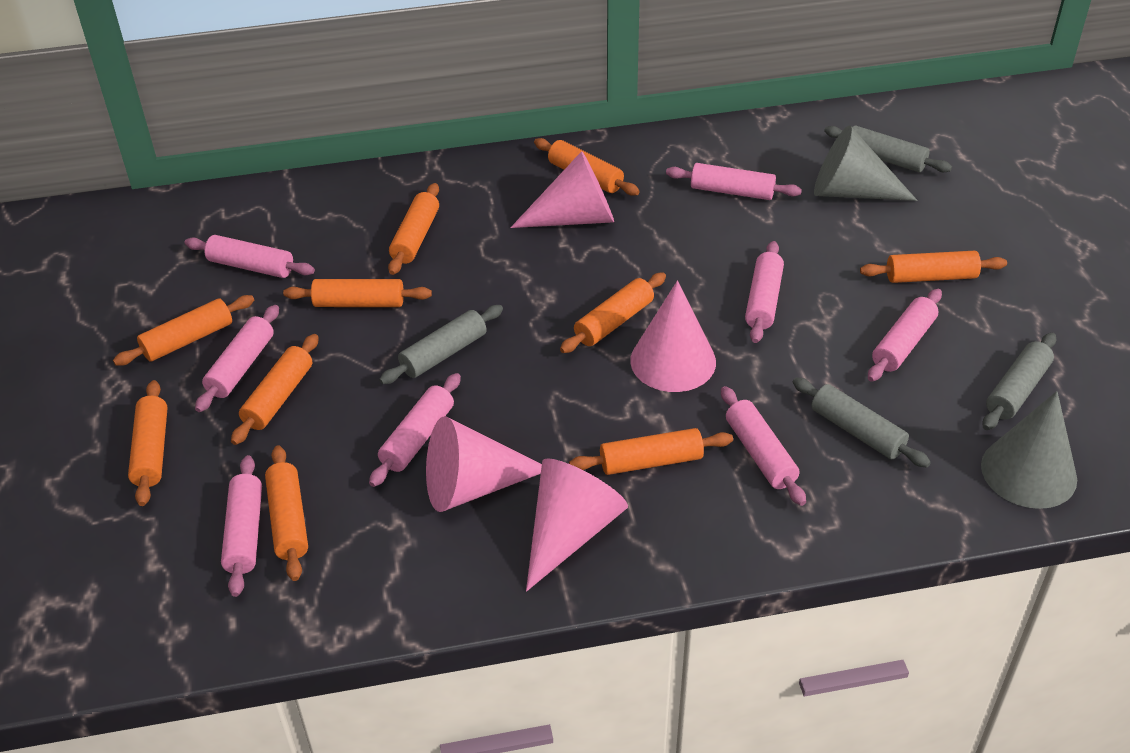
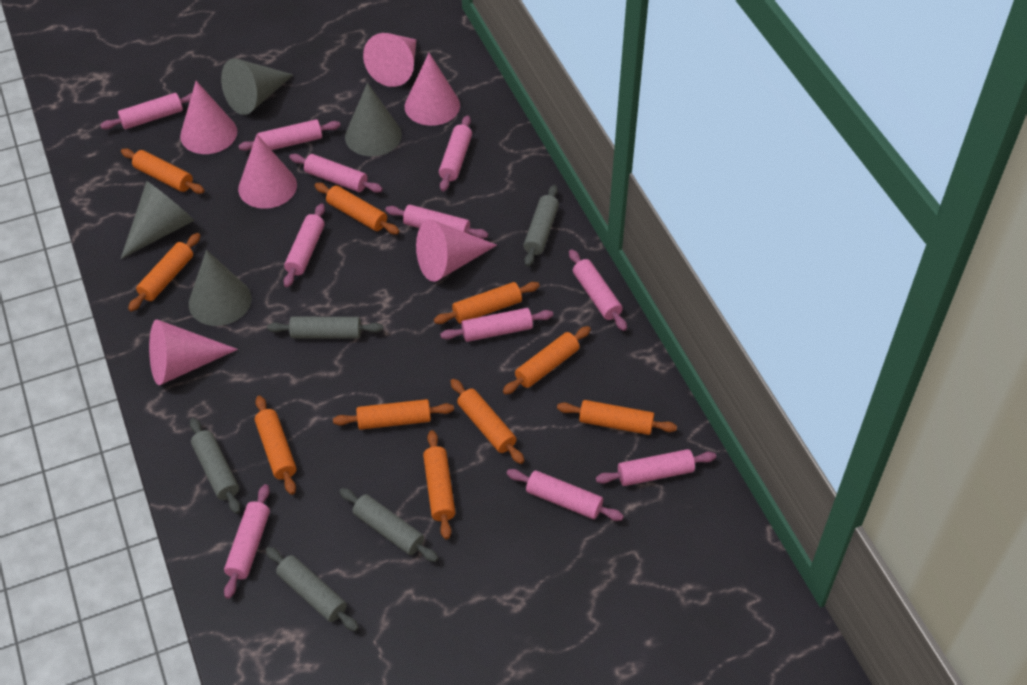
grey cone: 2 -> 4
grey rolling pin: 4 -> 5
pink cone: 4 -> 6
pink rolling pin: 8 -> 11

